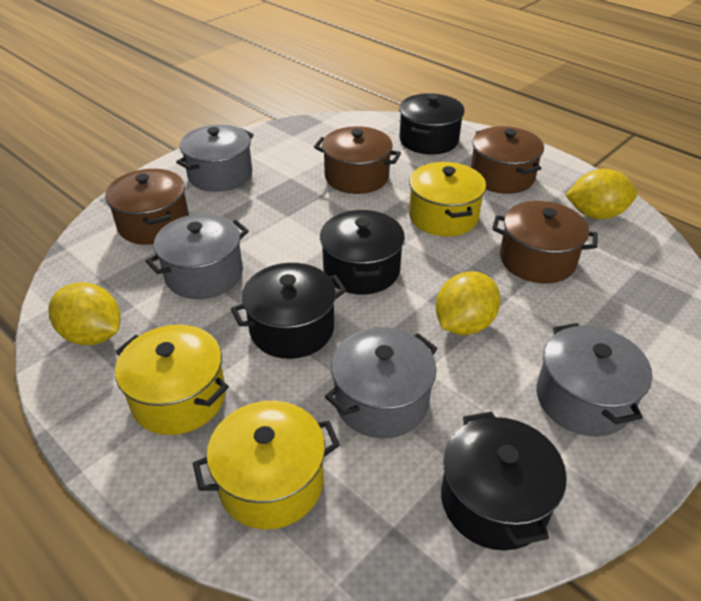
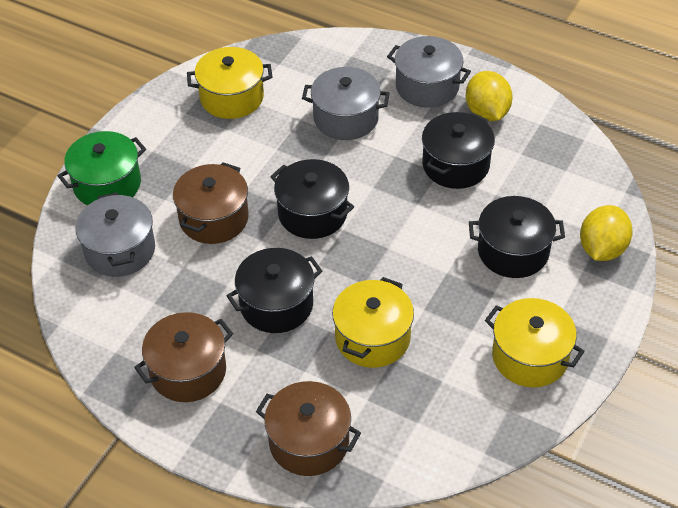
brown pot: 4 -> 3
green pot: 0 -> 1
grey pot: 4 -> 3
yellow lemon: 3 -> 2

